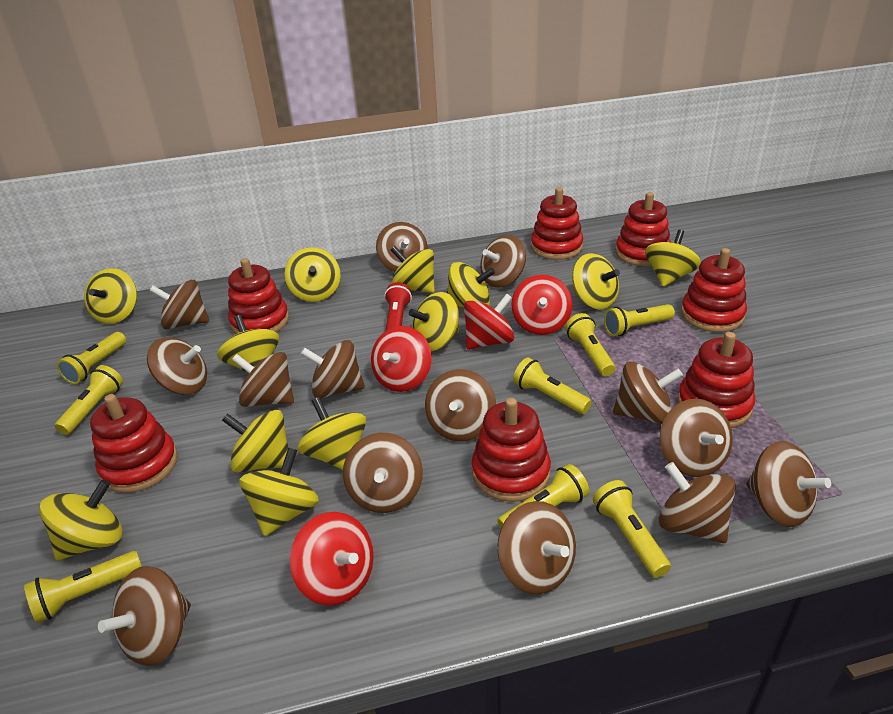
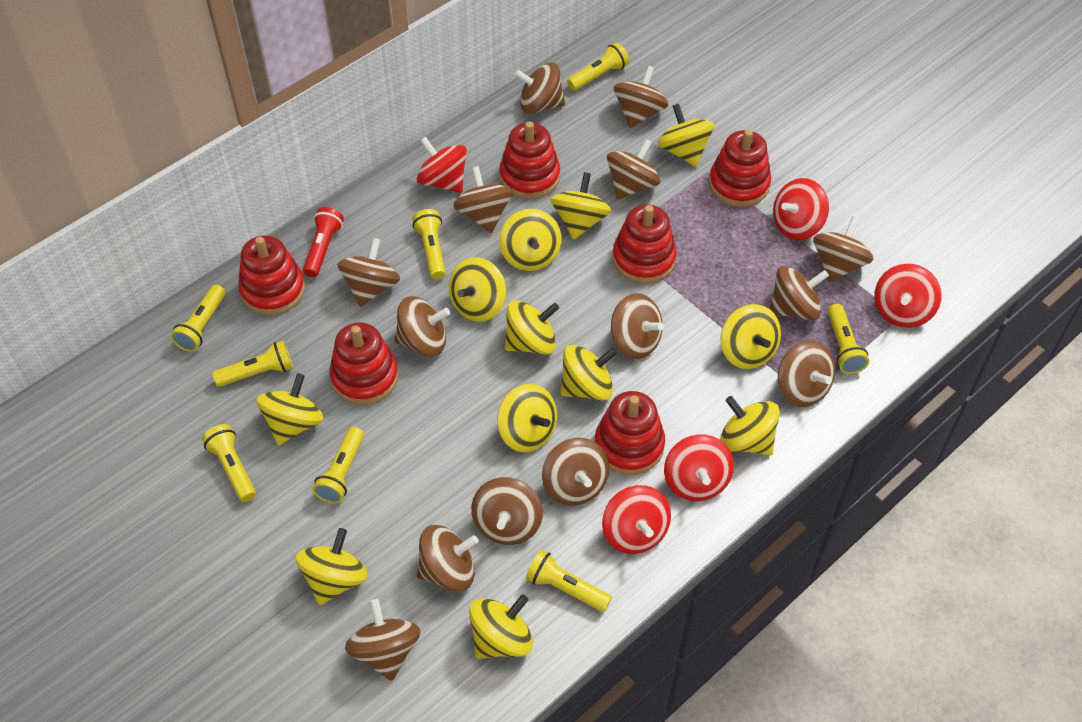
red spinning top: 4 -> 5
red stacking toy: 7 -> 6

